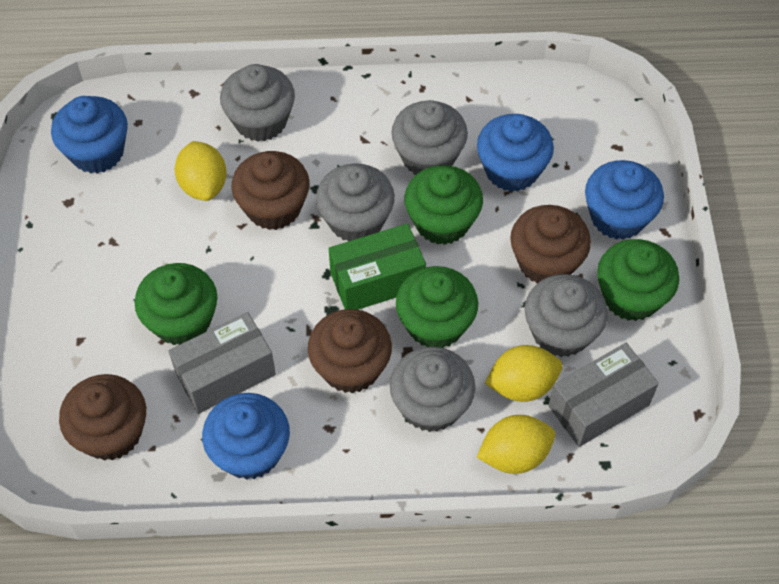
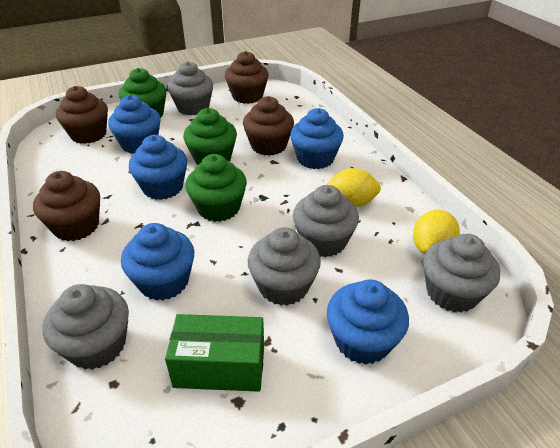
blue cupcake: 4 -> 5
green cupcake: 4 -> 3
grey box: 2 -> 0
yellow lemon: 3 -> 2

